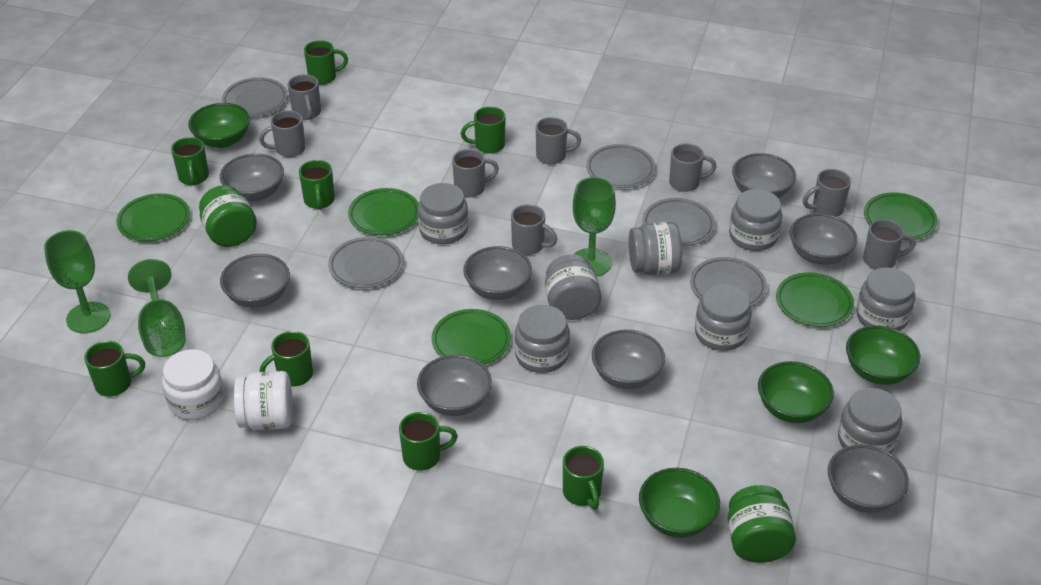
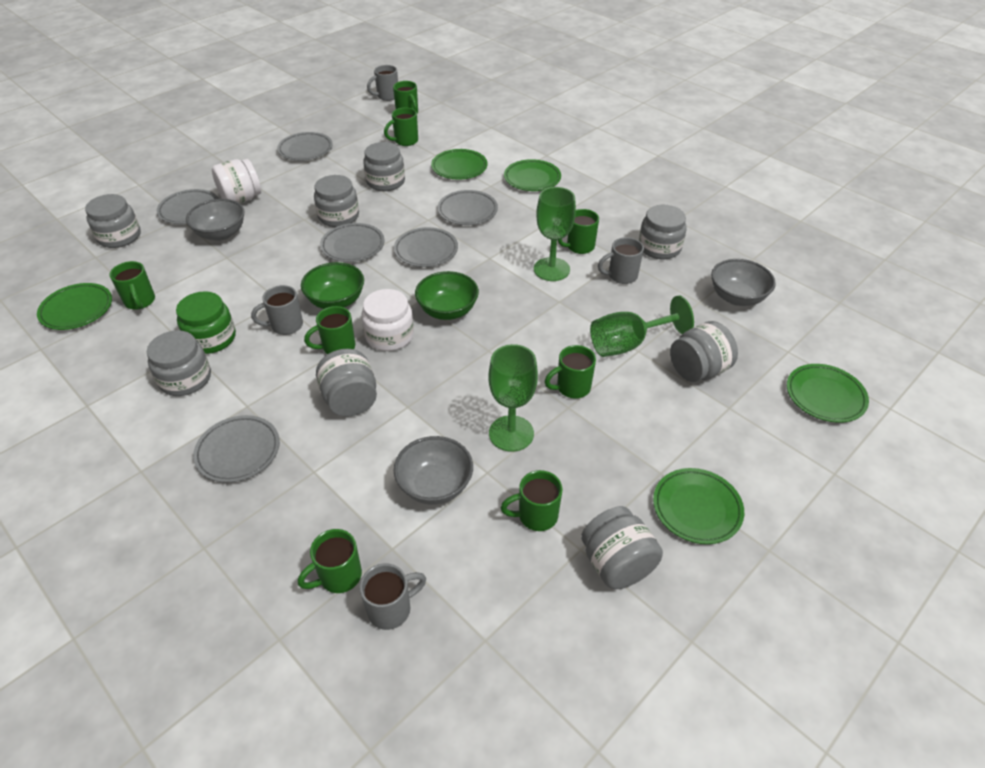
green bowl: 4 -> 2
green jar: 2 -> 1
grey bowl: 8 -> 3
grey mug: 8 -> 4
grey plate: 5 -> 6

